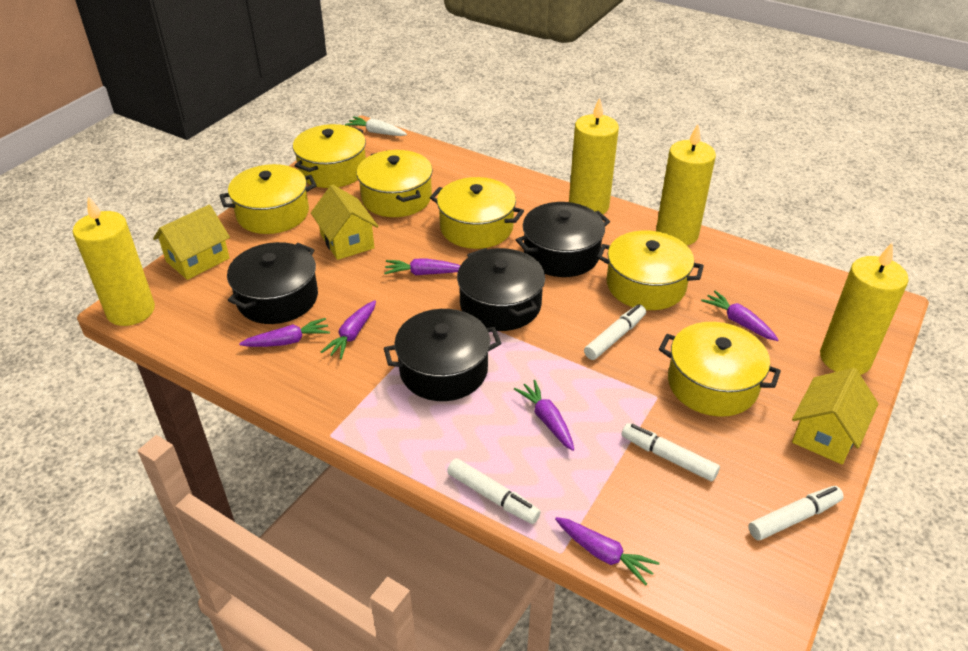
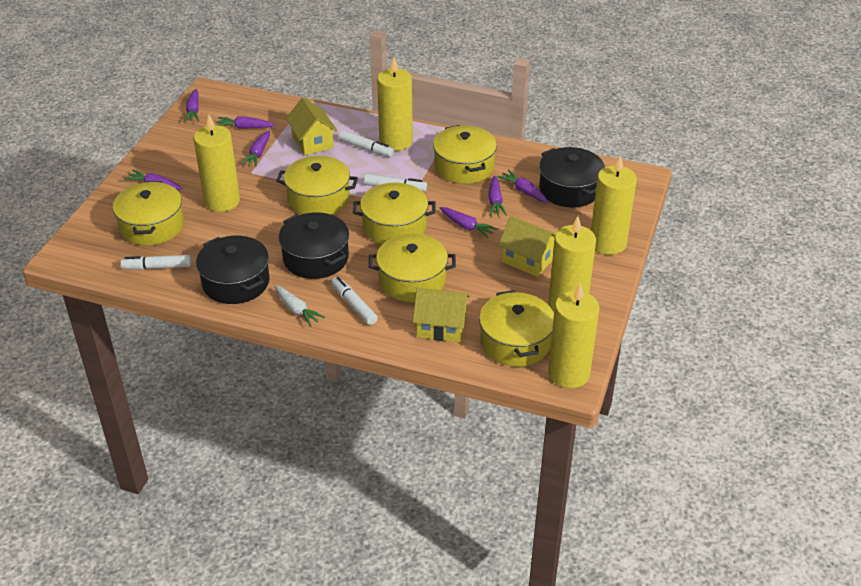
black pot: 4 -> 3
purple carrot: 6 -> 7
yellow candle: 4 -> 5

